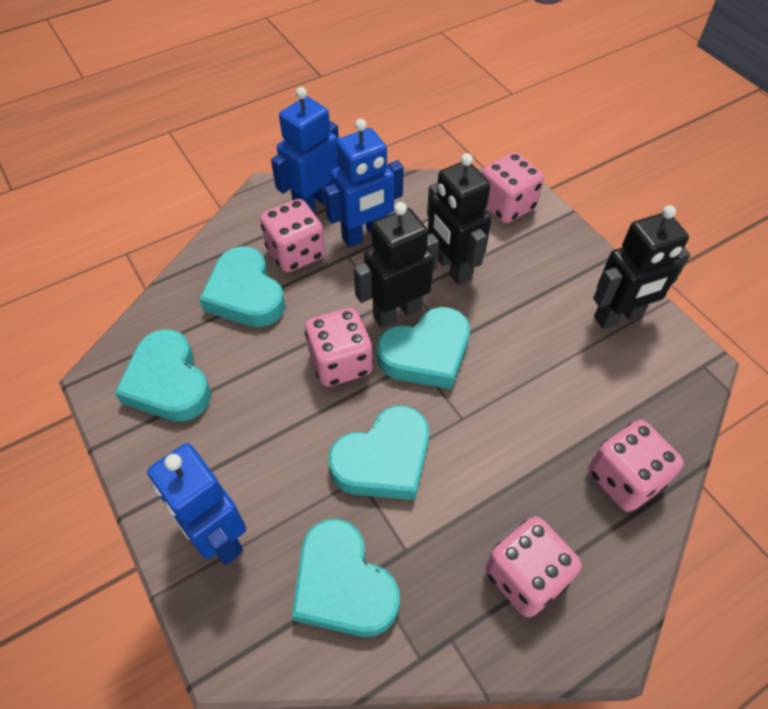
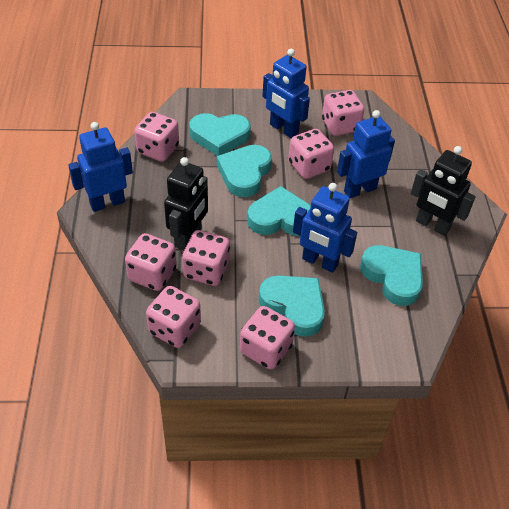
black robot: 3 -> 2
blue robot: 3 -> 4
pink dice: 5 -> 7

